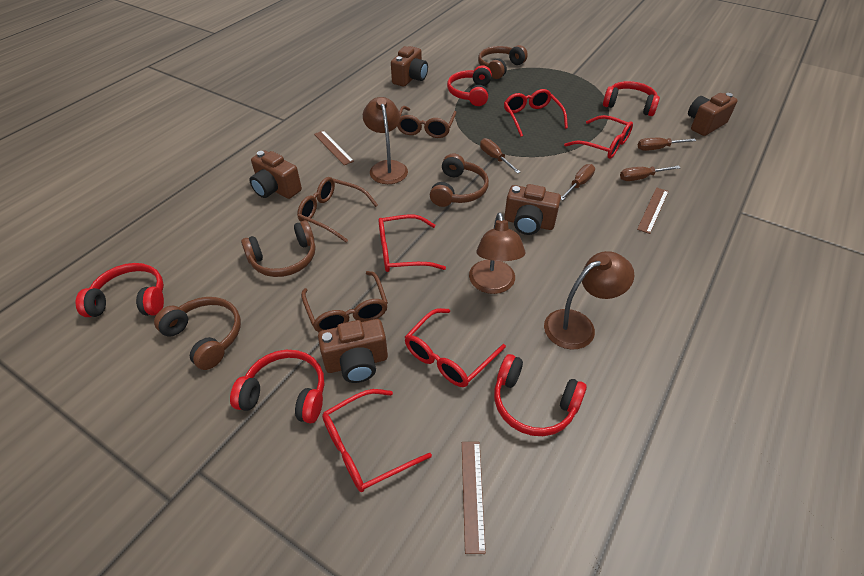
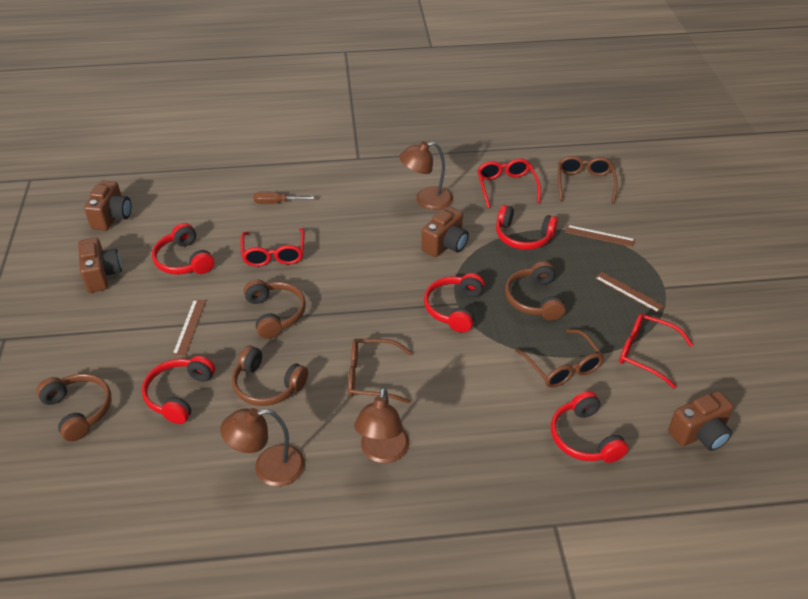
brown camera: 5 -> 4
brown screwdriver: 4 -> 1
red glasses: 5 -> 3

